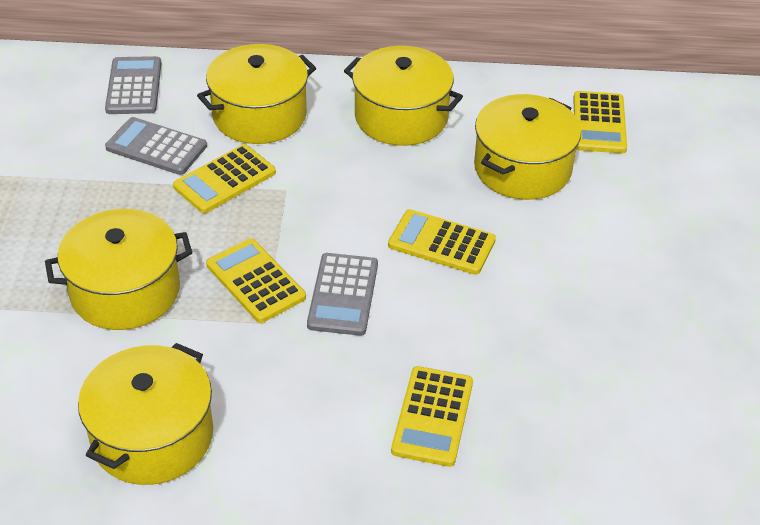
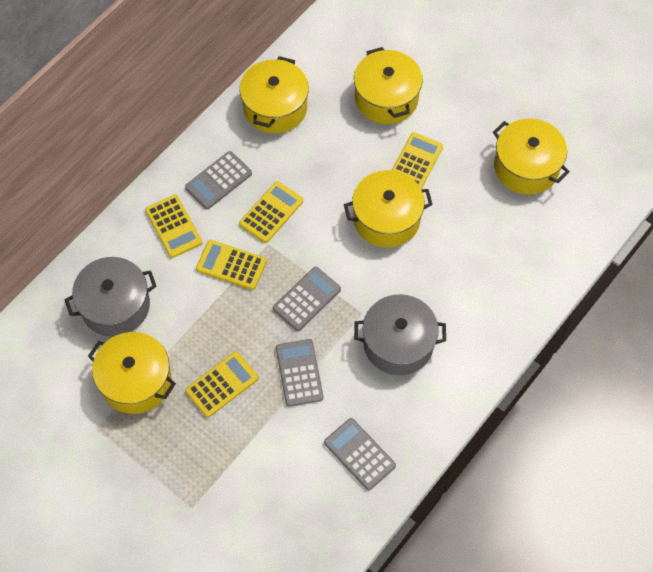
grey calculator: 3 -> 4
grey pot: 0 -> 2

